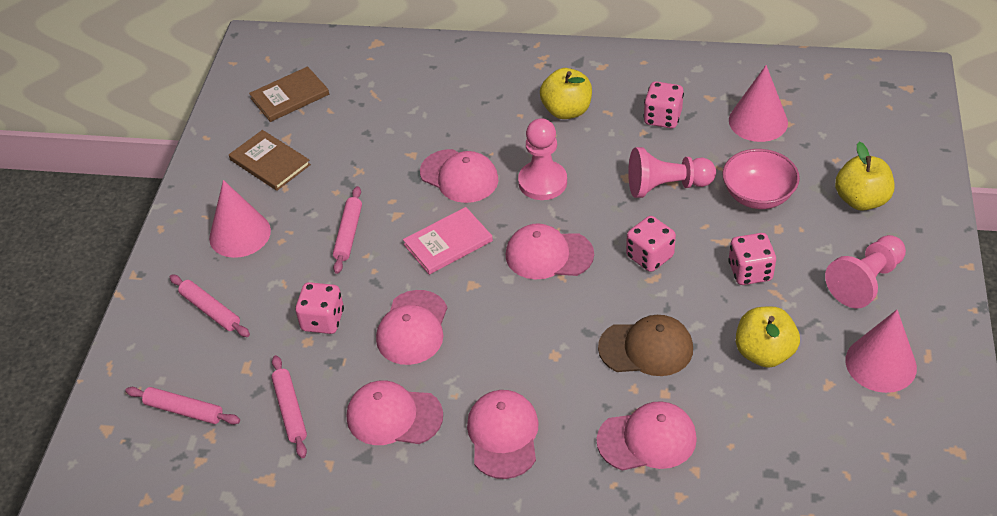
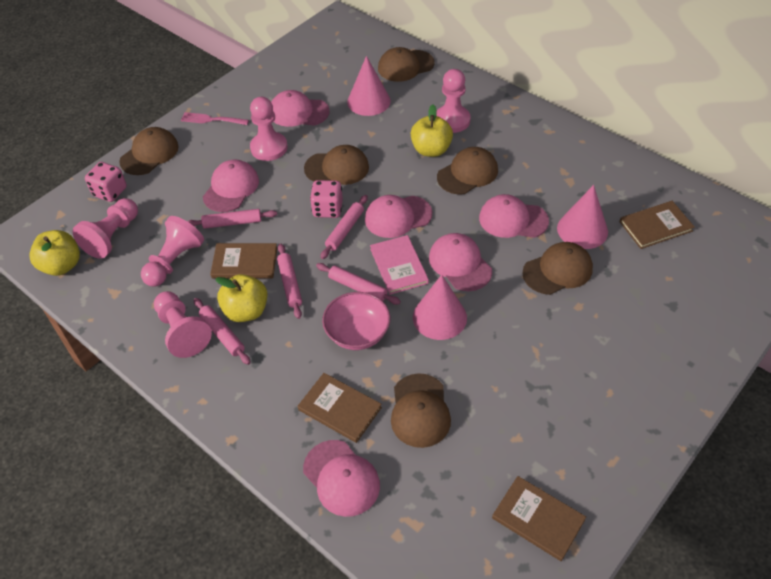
brown book: 2 -> 4
brown cap: 1 -> 6
pink dice: 4 -> 2
pink fork: 0 -> 1
pink pawn: 3 -> 5
pink rolling pin: 4 -> 5

